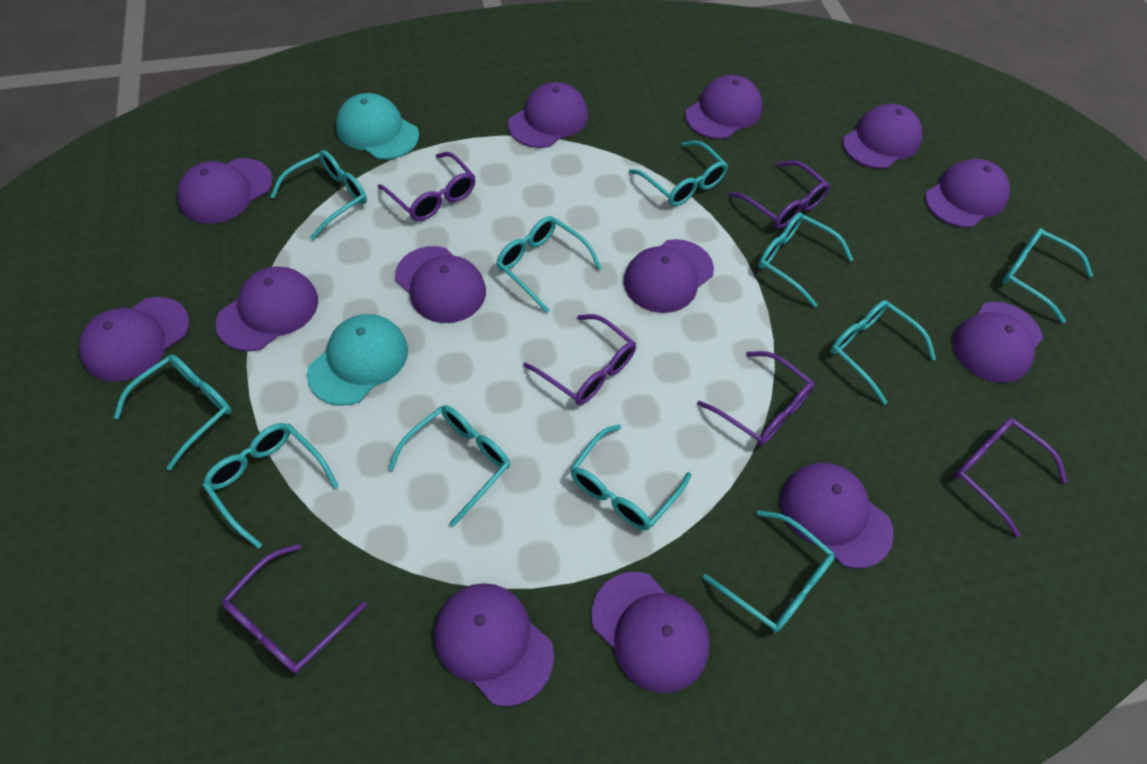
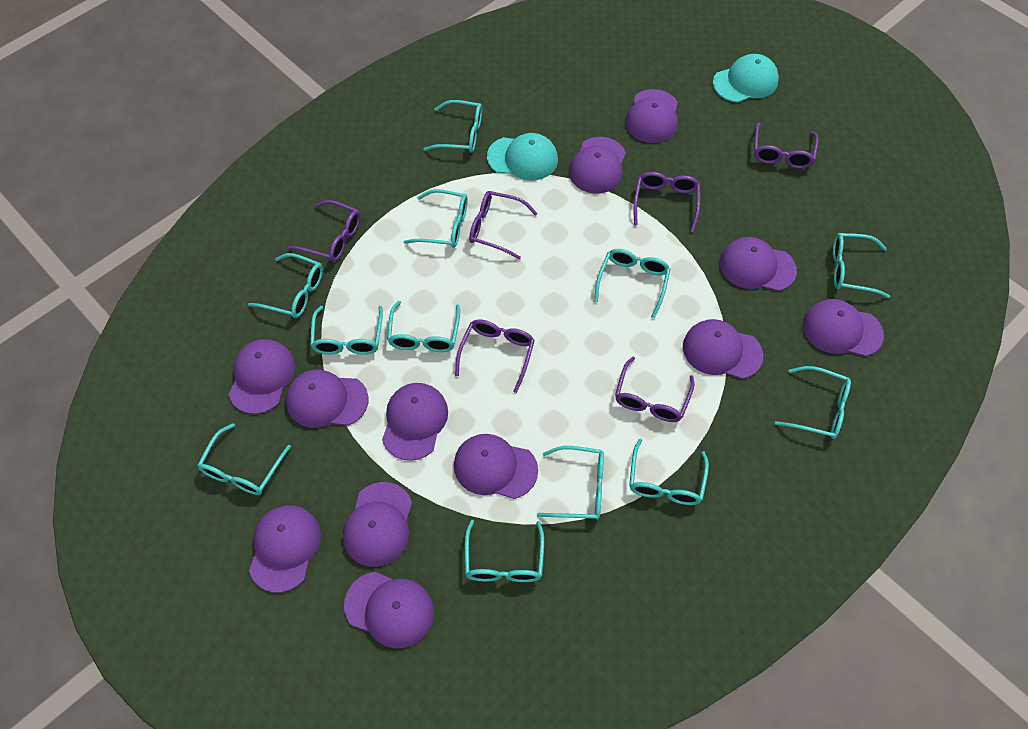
purple cap: 13 -> 12
turquoise glasses: 11 -> 12

